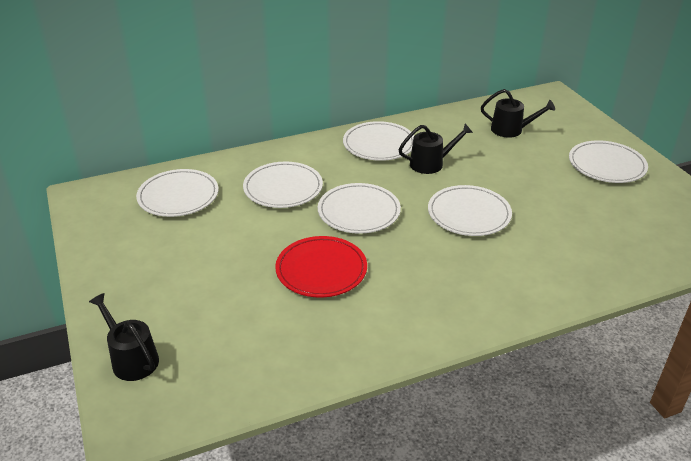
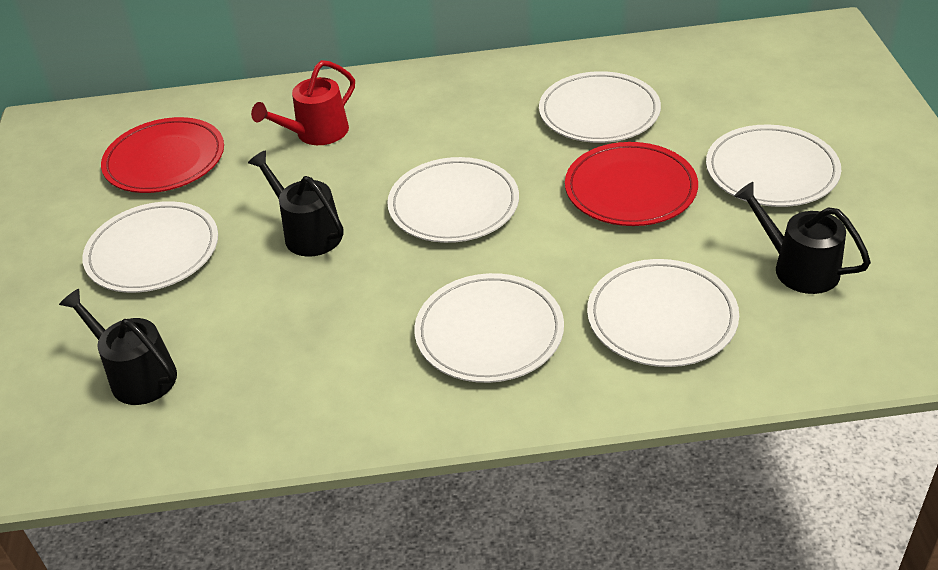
red plate: 1 -> 2
red watering can: 0 -> 1

